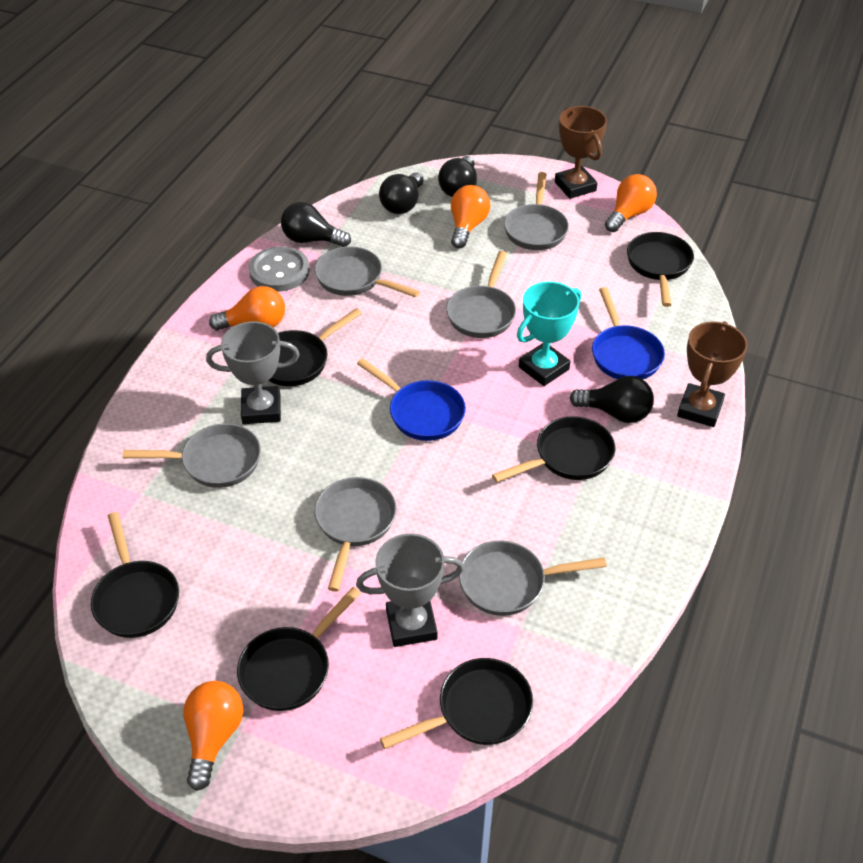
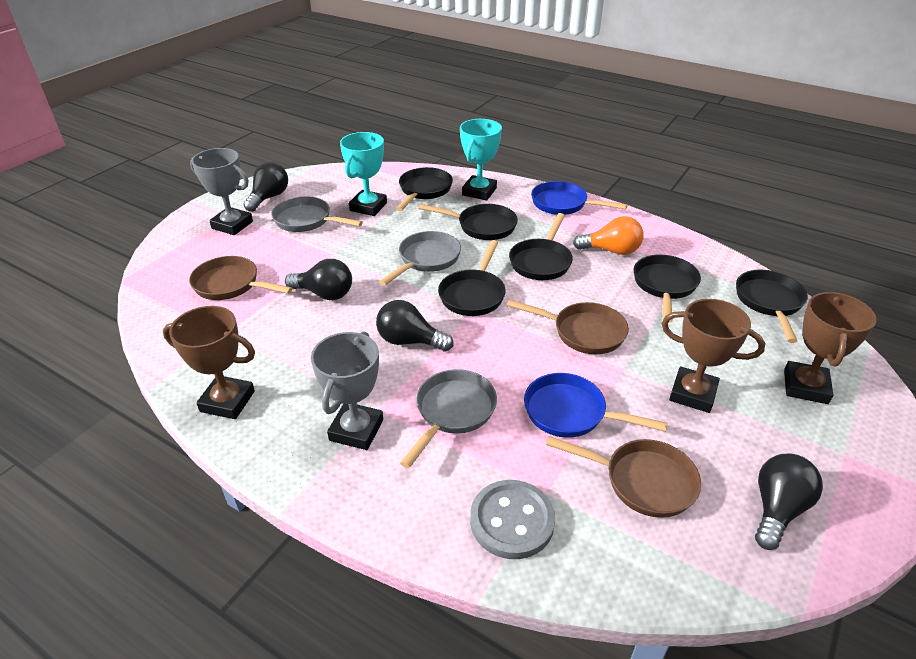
brown pan: 0 -> 3
brown trophy: 2 -> 3
grey pan: 6 -> 3
orange light bulb: 4 -> 1
turquoise trophy: 1 -> 2

